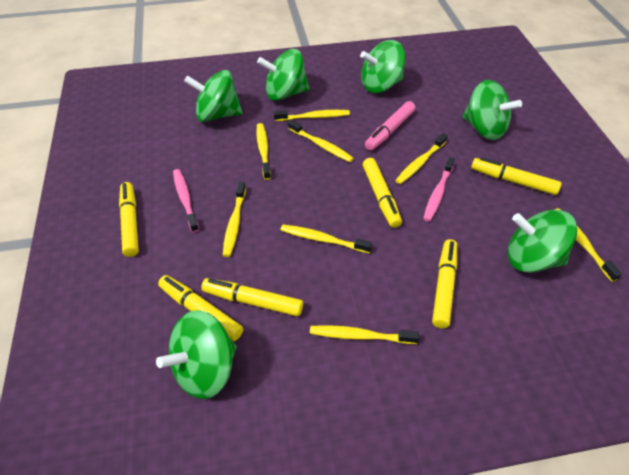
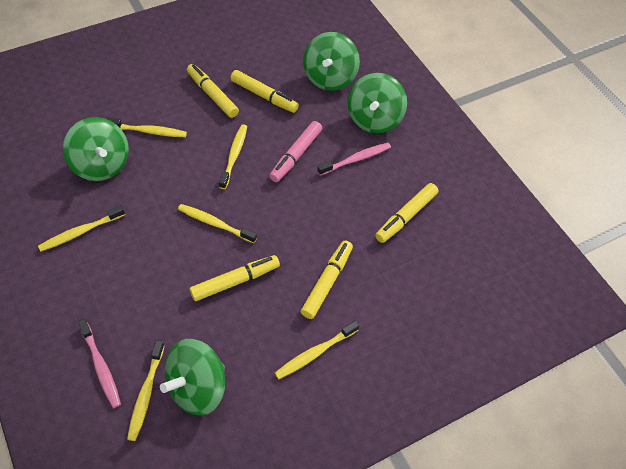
green spinning top: 6 -> 4
yellow marker: 6 -> 5
yellow toothbrush: 8 -> 6

